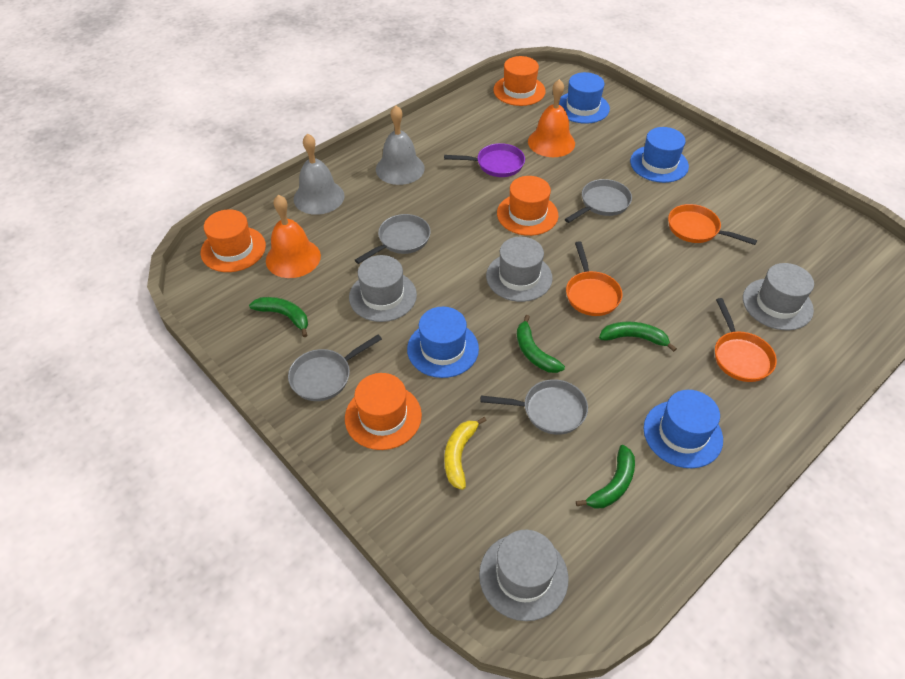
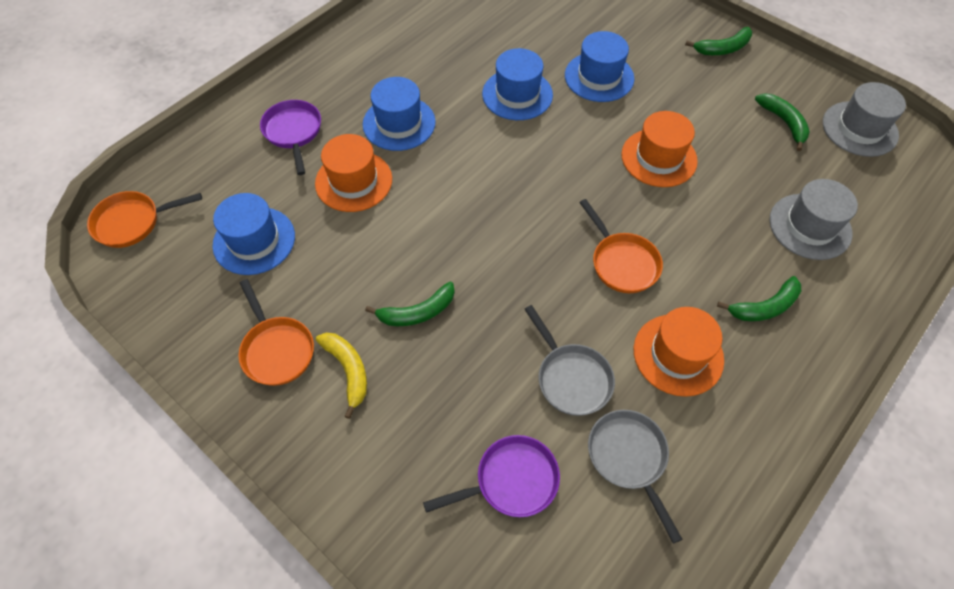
grey bell: 2 -> 0
grey hat: 4 -> 2
grey pan: 4 -> 2
orange bell: 2 -> 0
orange hat: 4 -> 3
purple pan: 1 -> 2

